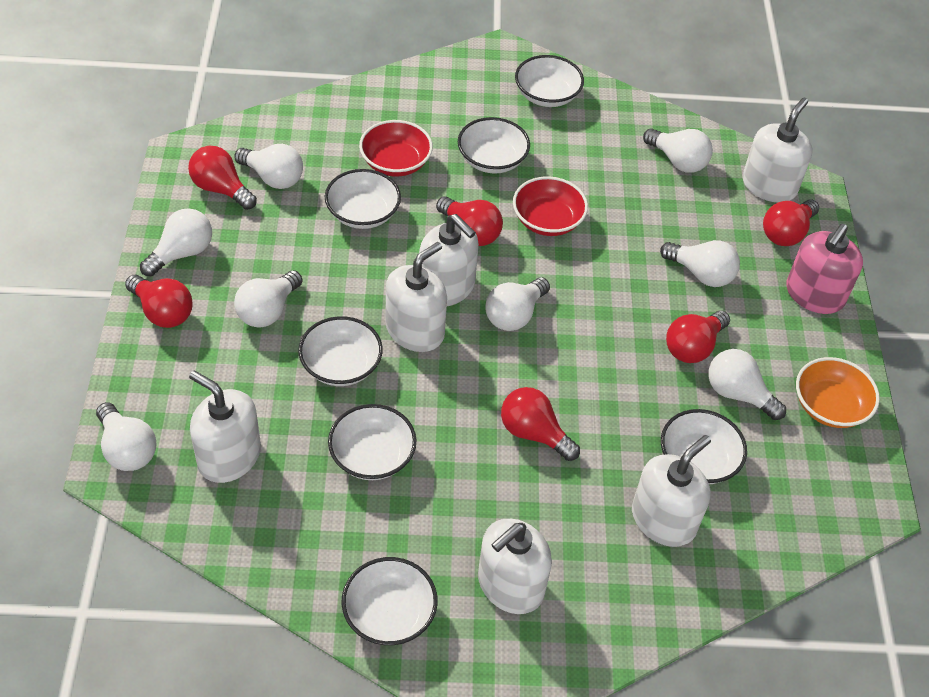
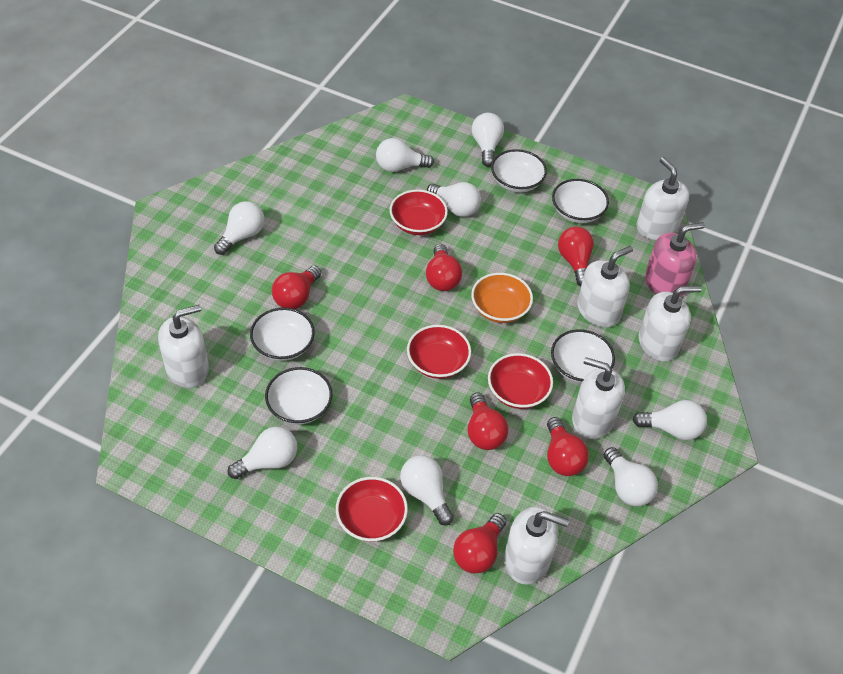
red bowl: 2 -> 4
white bowl: 7 -> 5

